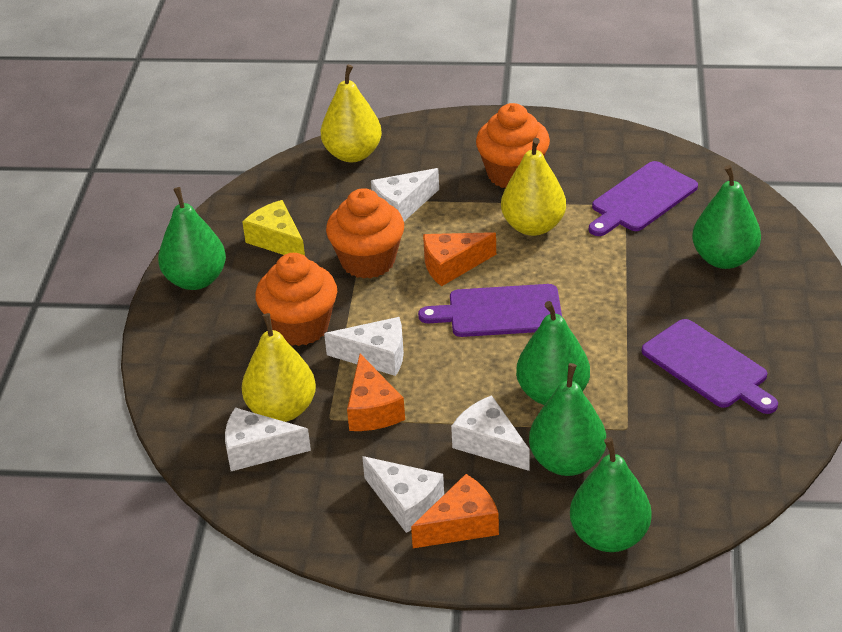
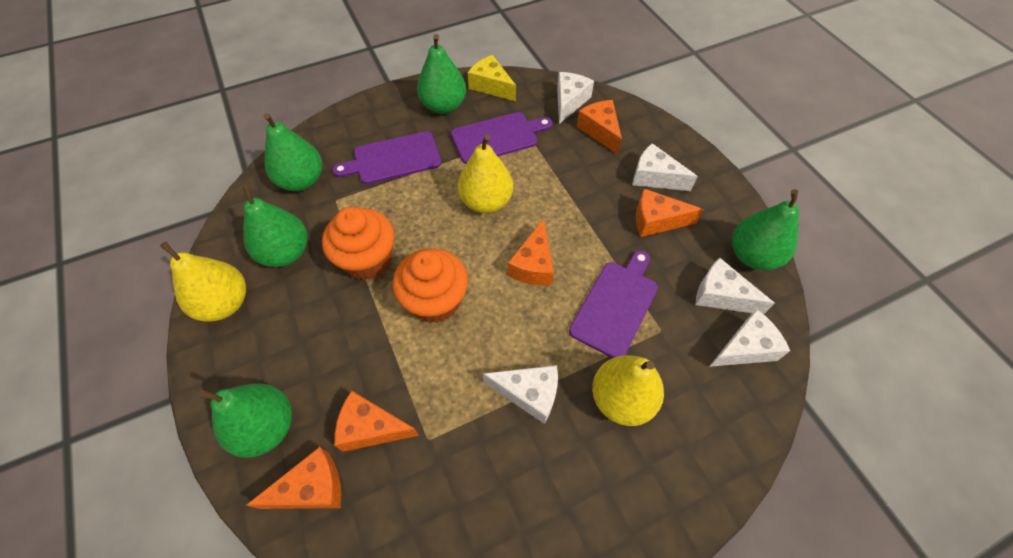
orange cheese: 3 -> 5
orange cupcake: 3 -> 2

